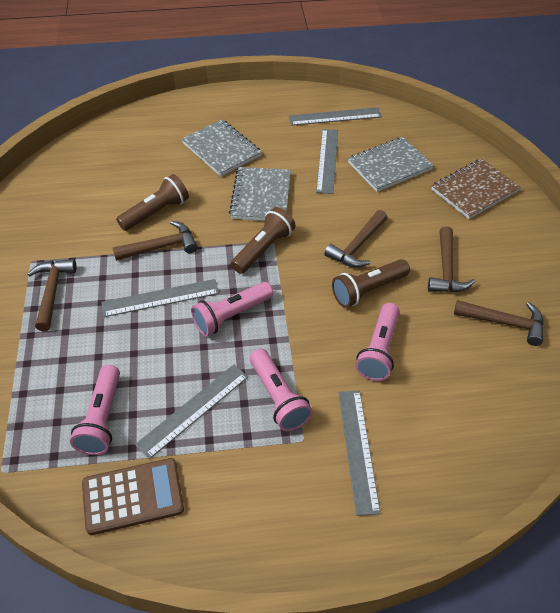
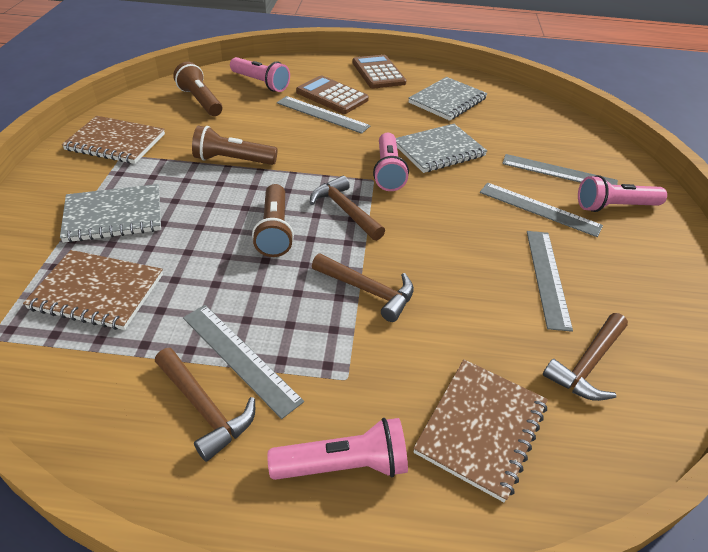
brown calculator: 1 -> 2
brown hammer: 5 -> 4
brown notebook: 1 -> 3

